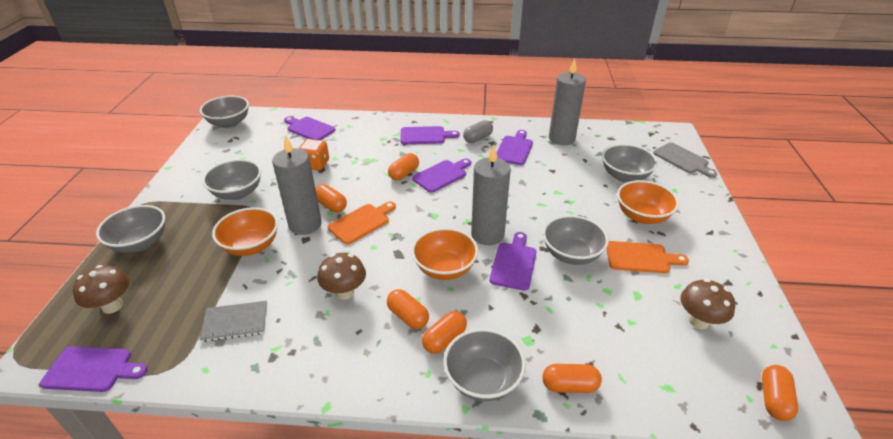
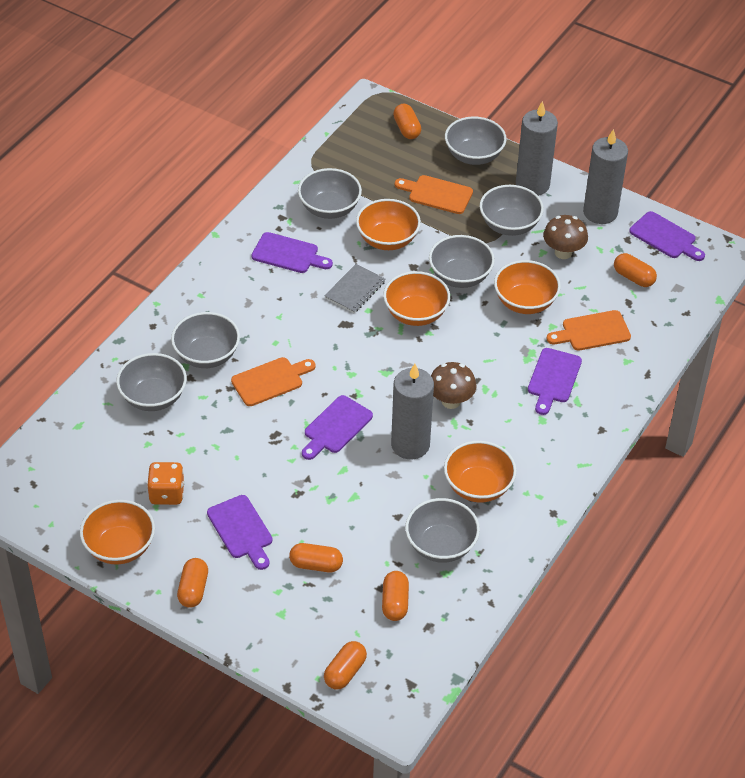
brown mushroom: 3 -> 2
grey bowl: 6 -> 7
grey capsule: 1 -> 0
grey cutting board: 1 -> 0
orange bowl: 3 -> 5
orange cutting board: 2 -> 3
purple cutting board: 6 -> 5

